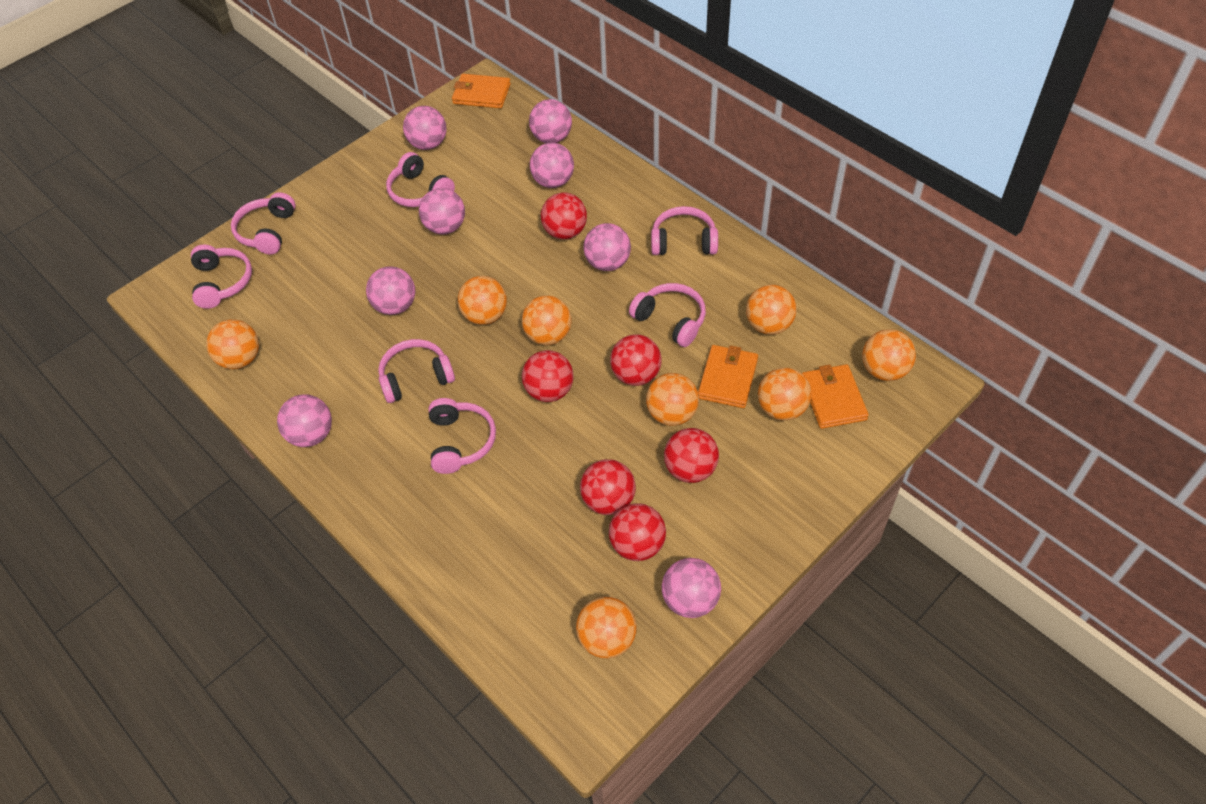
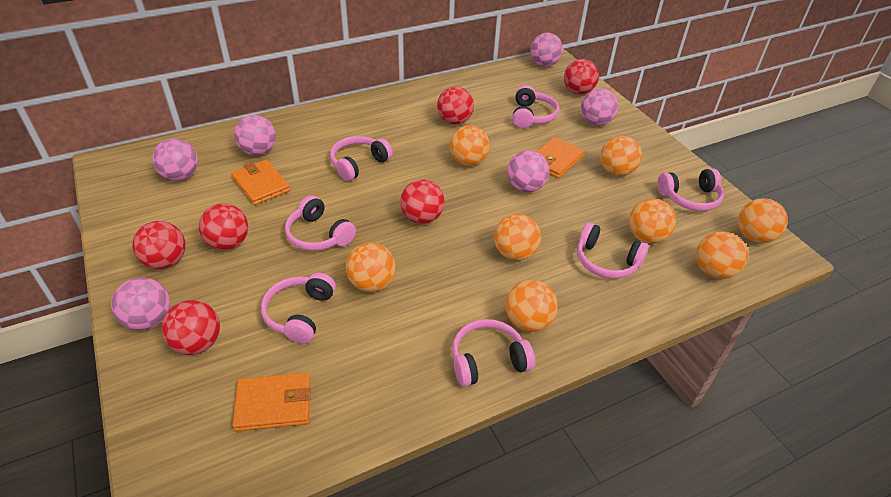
pink ball: 8 -> 6

